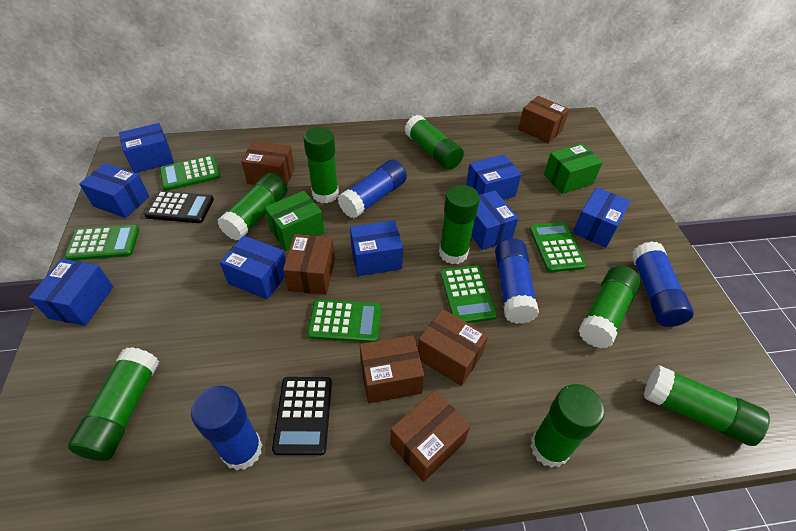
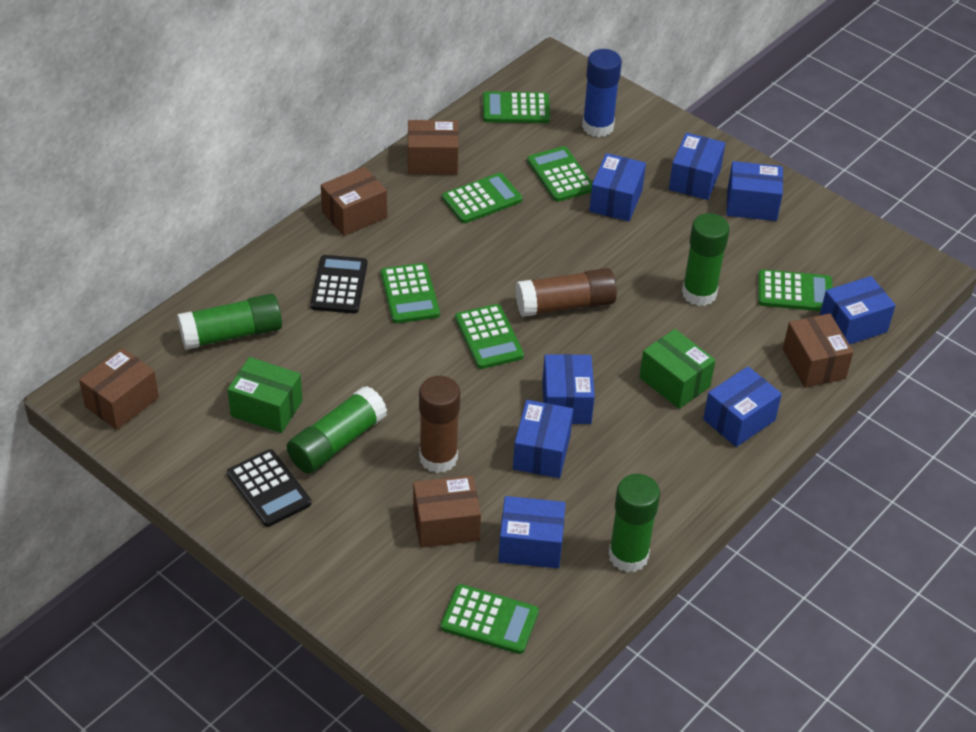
blue glue stick: 4 -> 1
brown box: 6 -> 5
brown glue stick: 0 -> 2
green calculator: 5 -> 7
green glue stick: 8 -> 4

